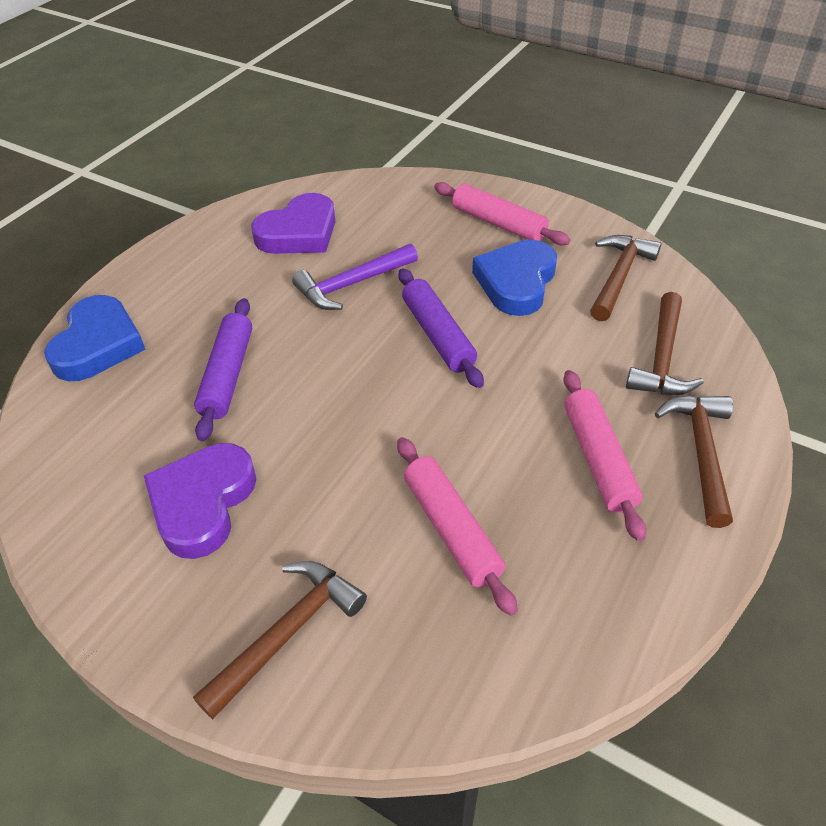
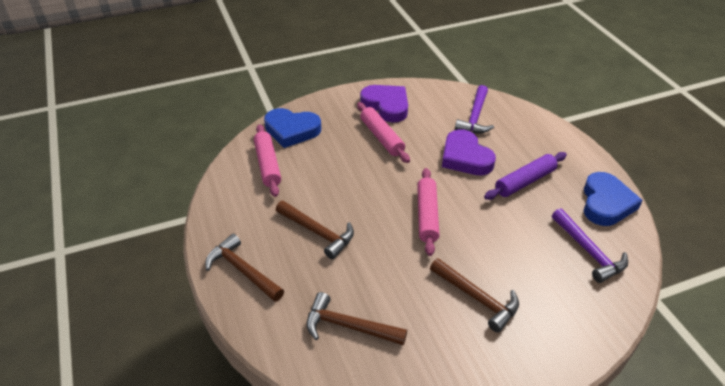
purple hammer: 1 -> 2
purple rolling pin: 2 -> 1

